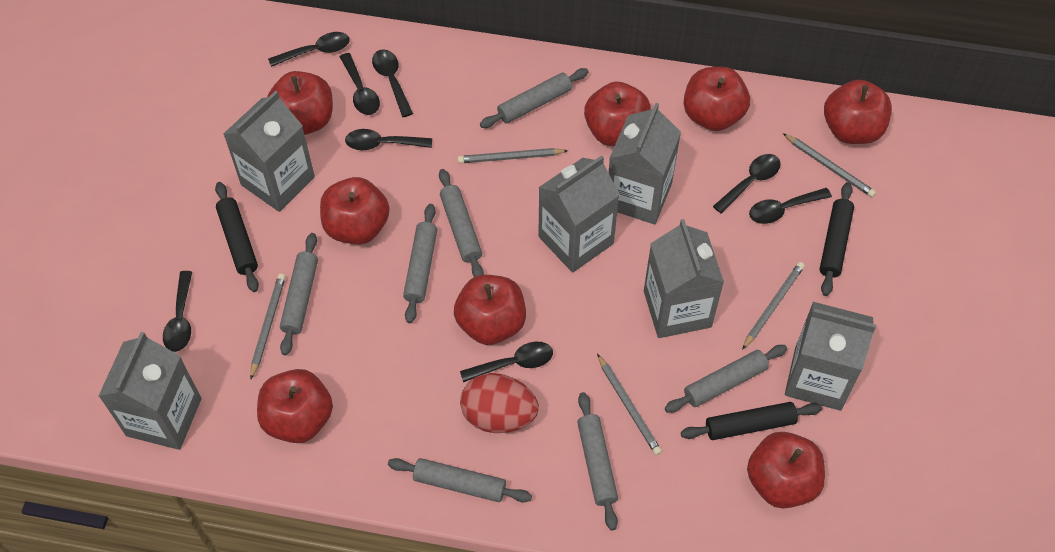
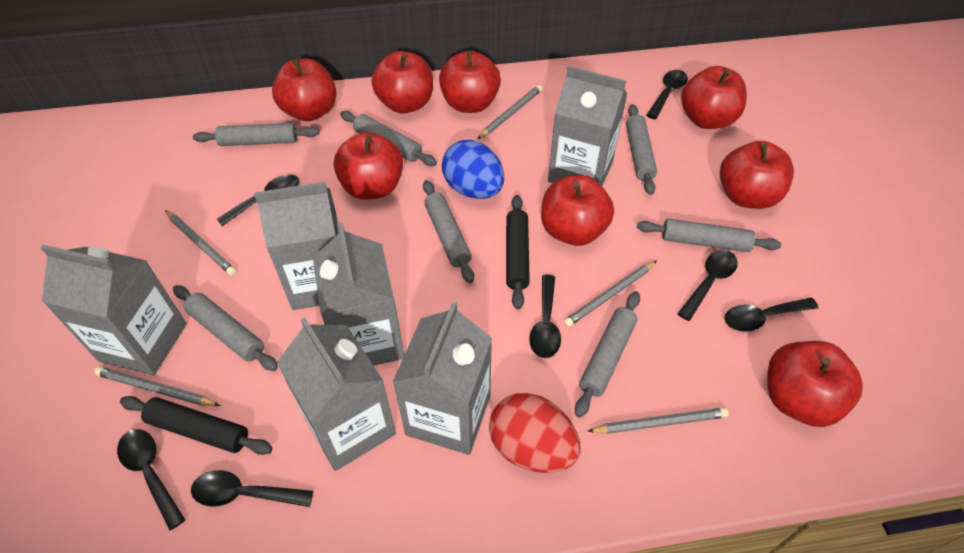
black rolling pin: 3 -> 2
black spoon: 8 -> 7
blue egg: 0 -> 1

